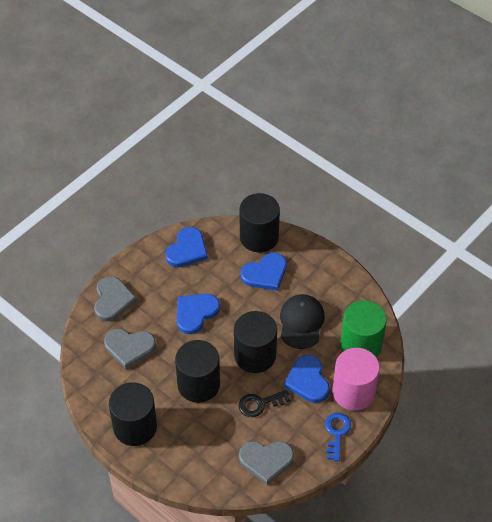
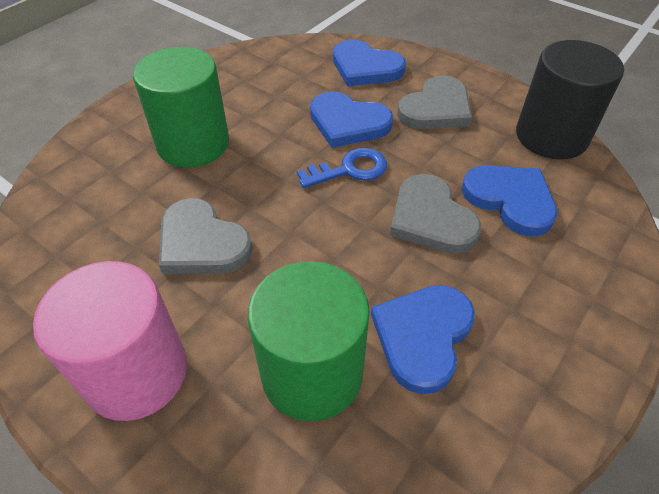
black cap: 1 -> 0
black cylinder: 4 -> 1
black key: 1 -> 0
green cylinder: 1 -> 2

